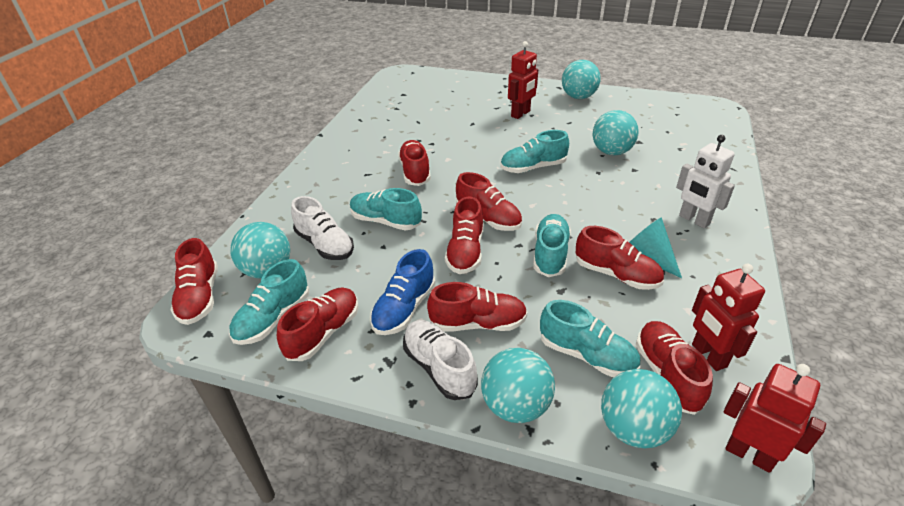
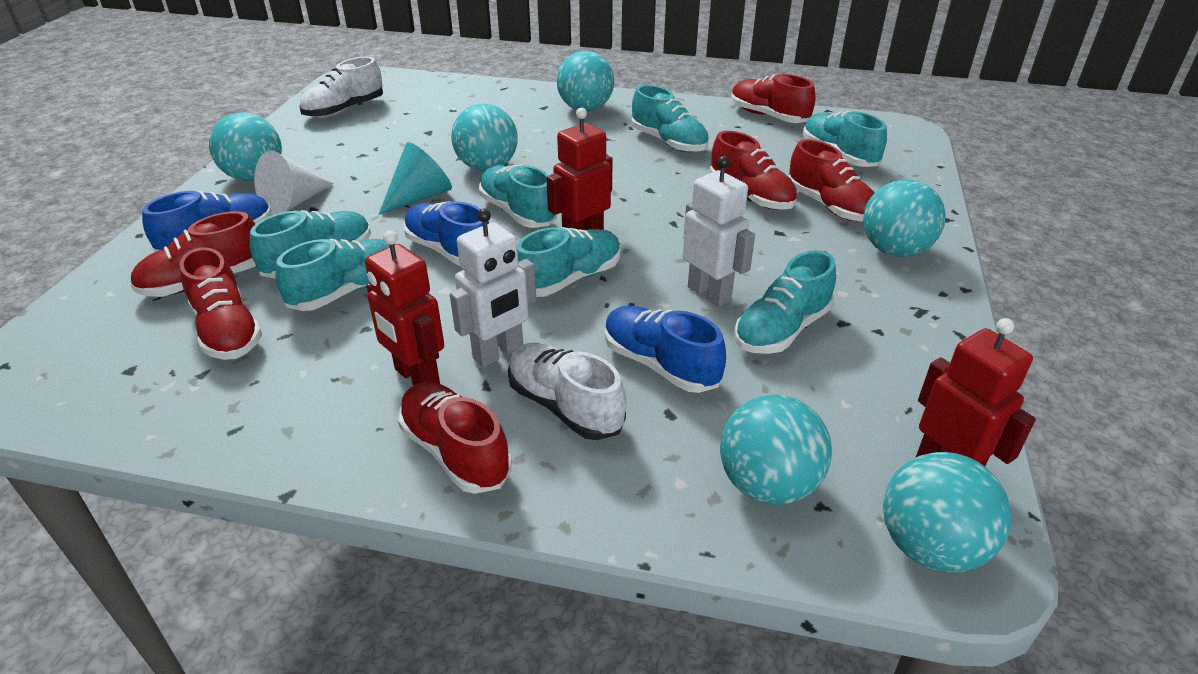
blue shoe: 1 -> 3
red shoe: 8 -> 6
turquoise ball: 5 -> 6
turquoise shoe: 5 -> 7
white cone: 0 -> 1
white robot: 1 -> 2

